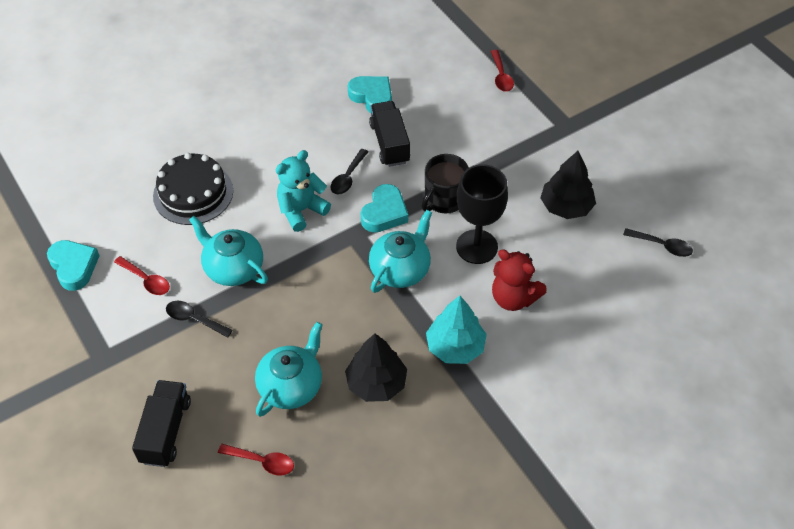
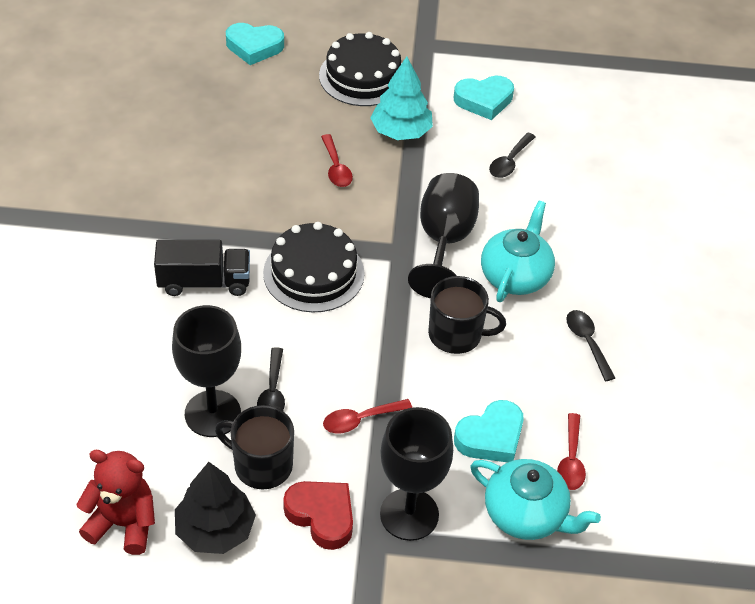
black cake: 1 -> 2
black goblet: 1 -> 3
black mug: 1 -> 2
black tree: 2 -> 1
black truck: 2 -> 1
red heart: 0 -> 1
turquoise teapot: 3 -> 2
turquoise teddy bear: 1 -> 0

